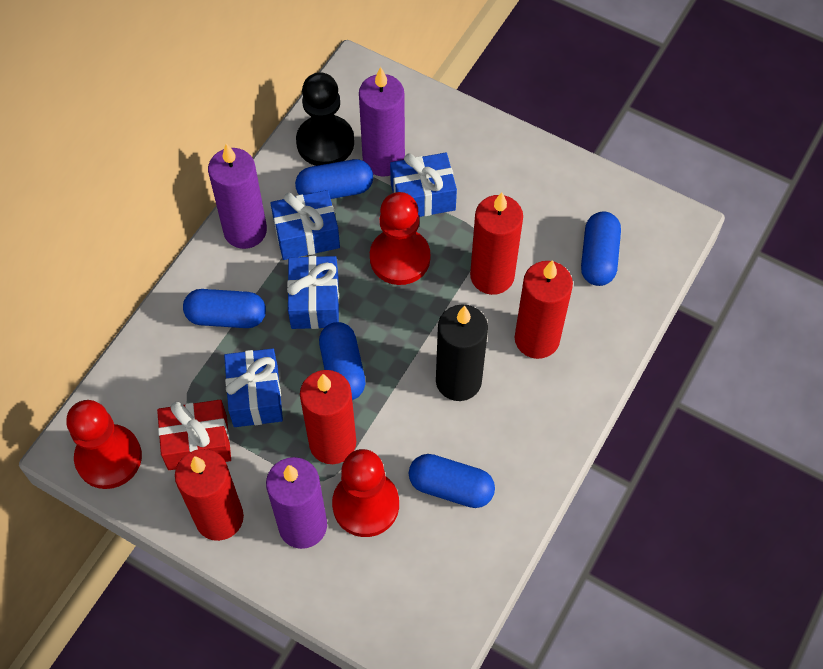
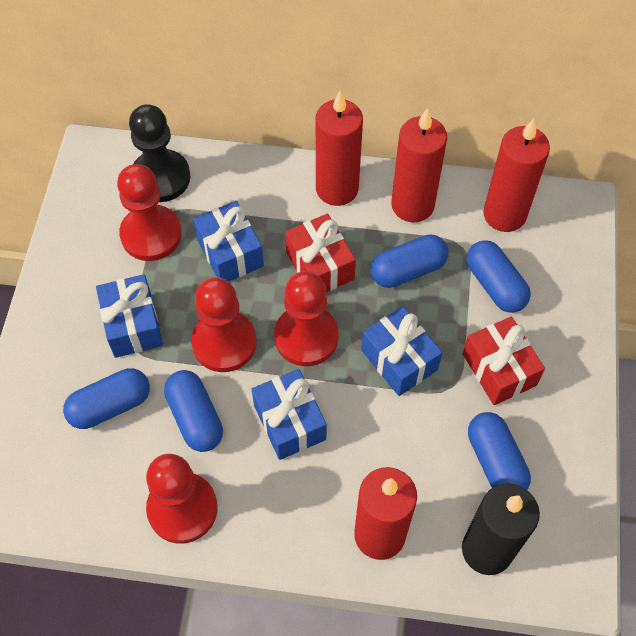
purple candle: 3 -> 0
red gift: 1 -> 2
red pawn: 3 -> 4

